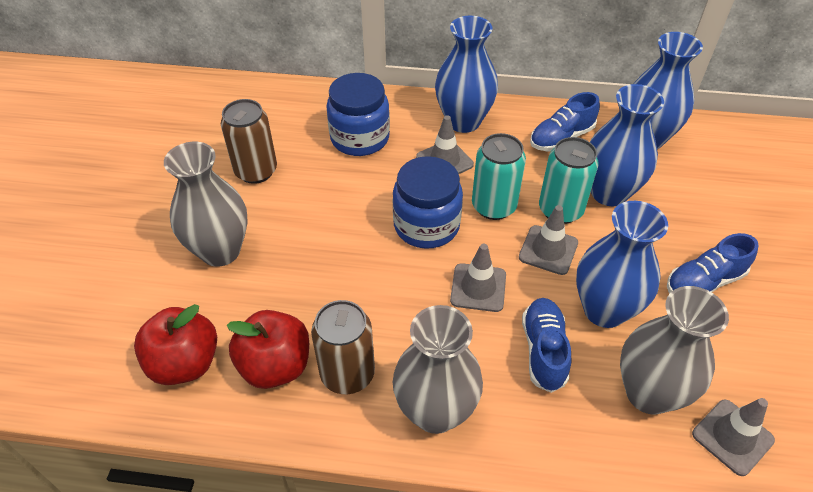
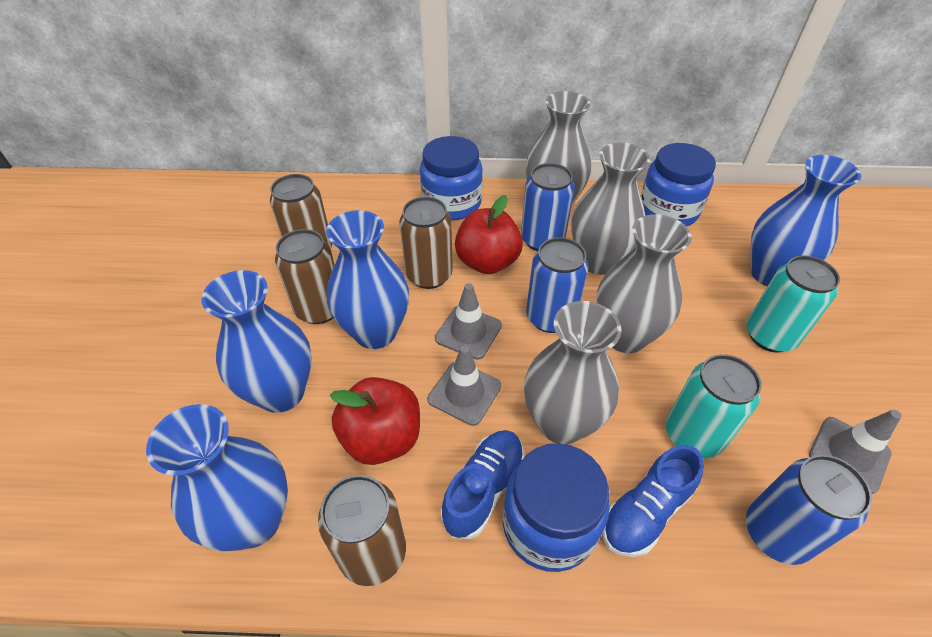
blue can: 0 -> 3
blue jar: 2 -> 3
blue shoe: 3 -> 2
brown can: 2 -> 4
grey traffic cone: 4 -> 3
grey vase: 3 -> 4

